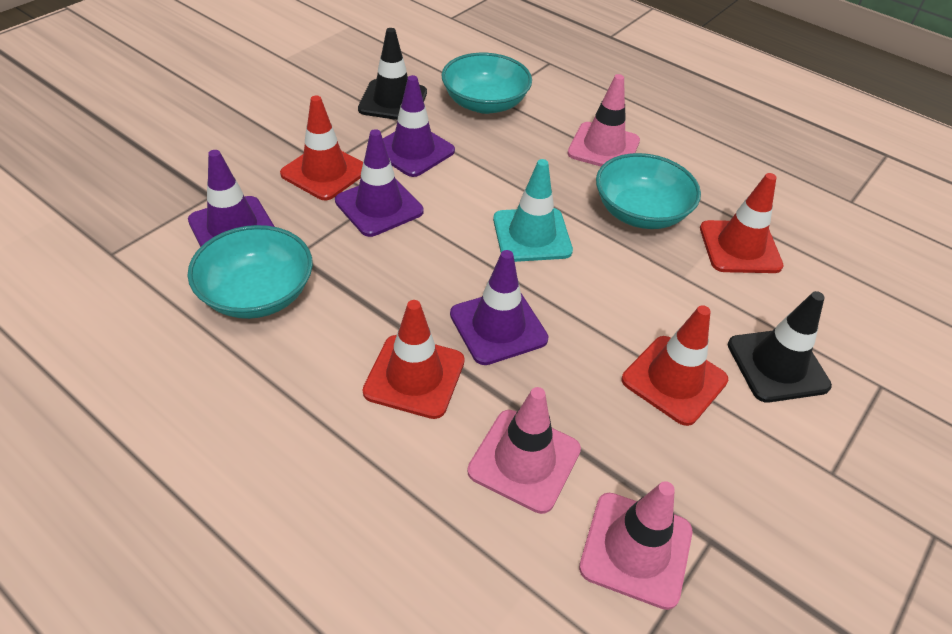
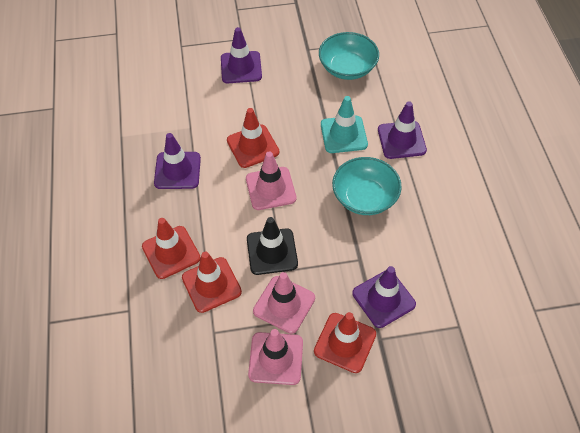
black traffic cone: 2 -> 1
turquoise bowl: 3 -> 2

